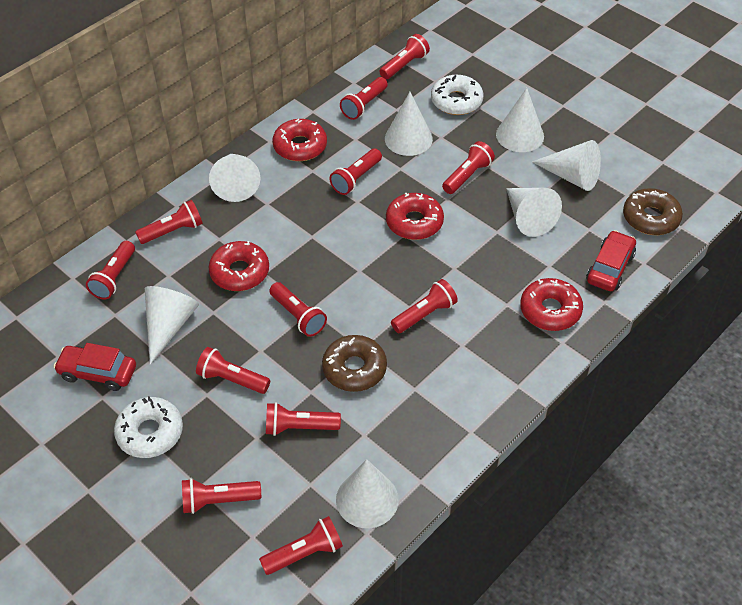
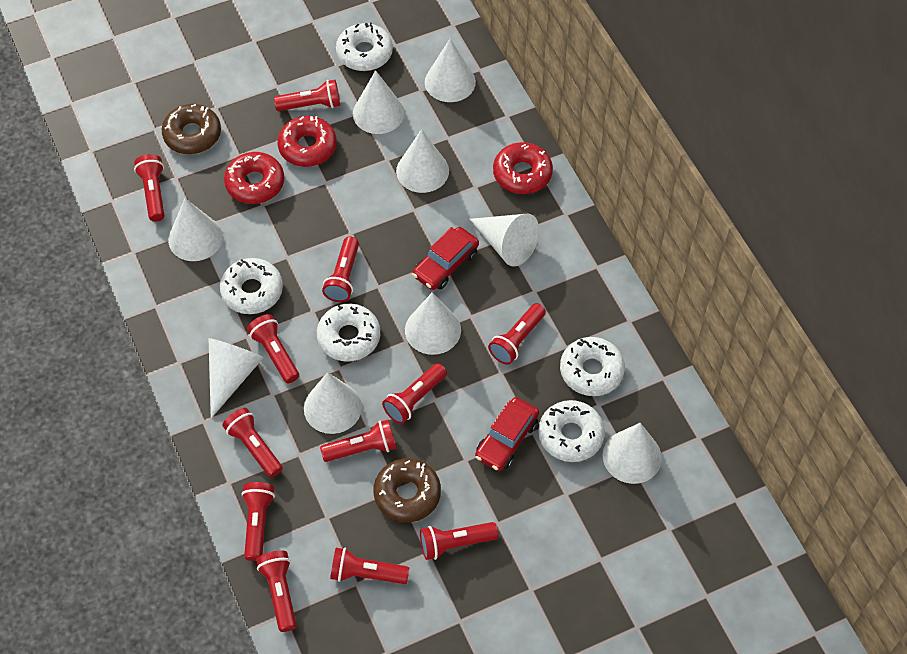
red donut: 4 -> 3
white cone: 7 -> 9
white donut: 2 -> 5

